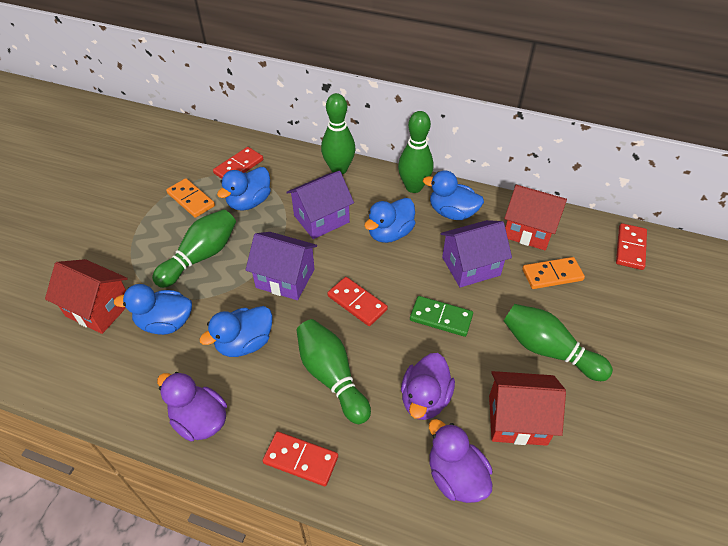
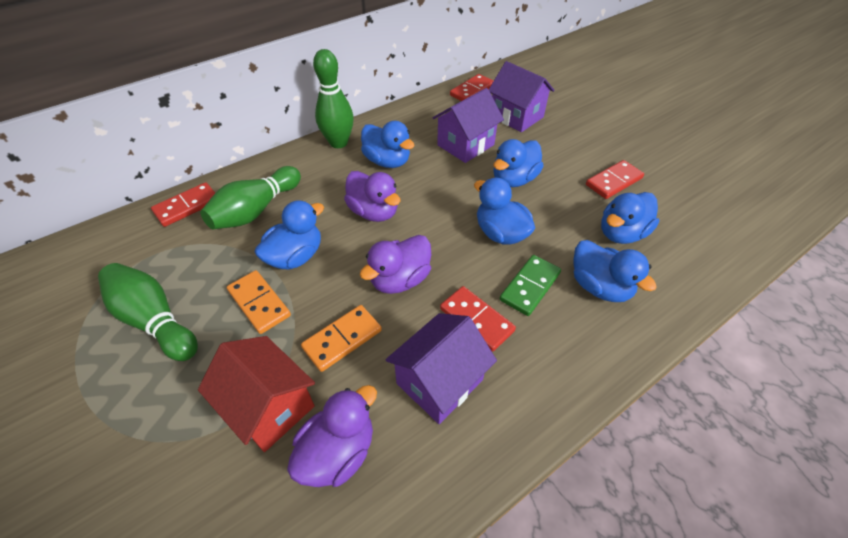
blue duck: 5 -> 6
green bowling pin: 5 -> 3
red house: 3 -> 1

